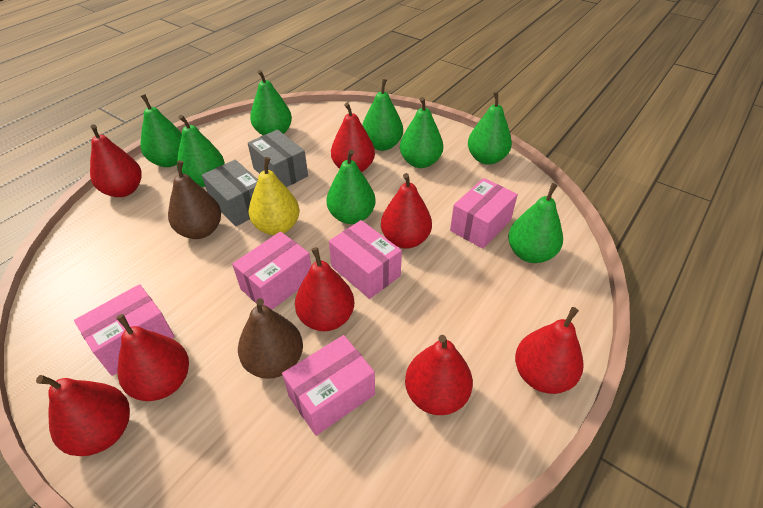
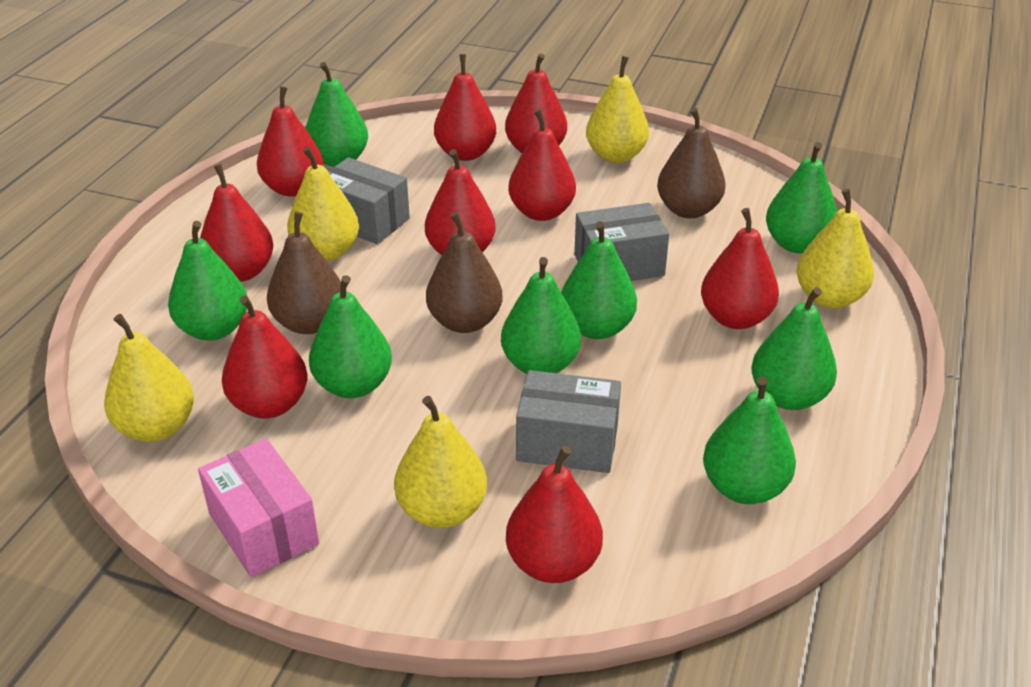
brown pear: 2 -> 3
grey box: 2 -> 3
pink box: 5 -> 1
red pear: 8 -> 9
yellow pear: 1 -> 5

